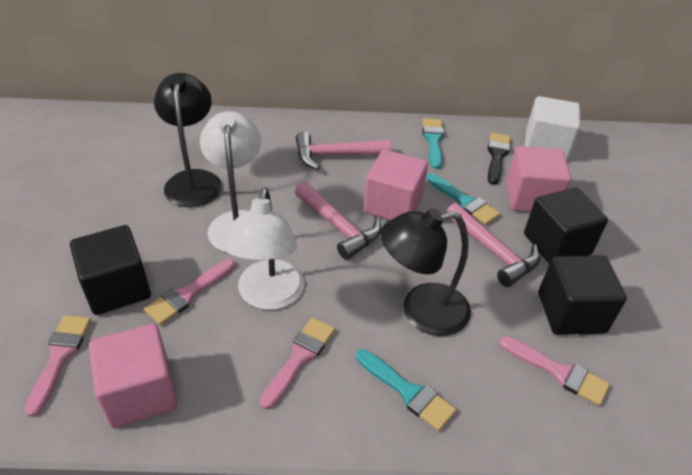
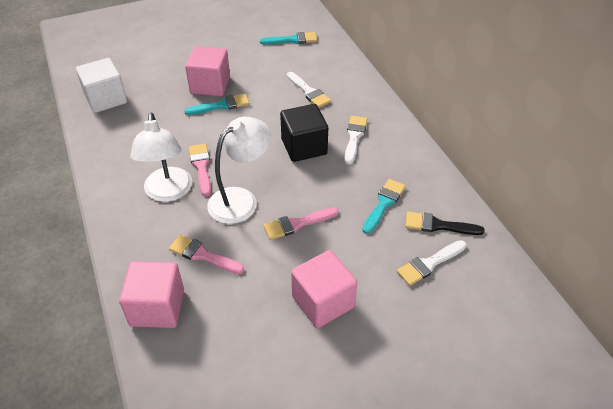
black cube: 3 -> 1
black lamp: 2 -> 0
pink brush: 4 -> 3
pink hammer: 3 -> 0
white brush: 0 -> 3

